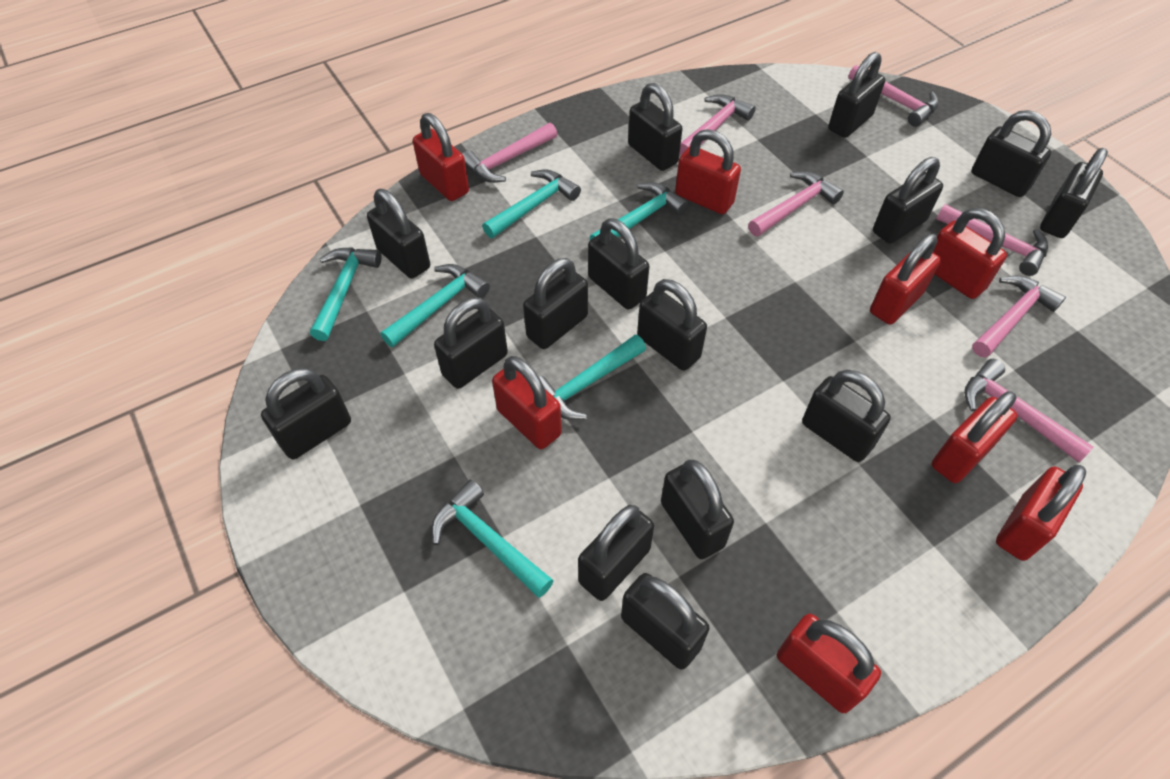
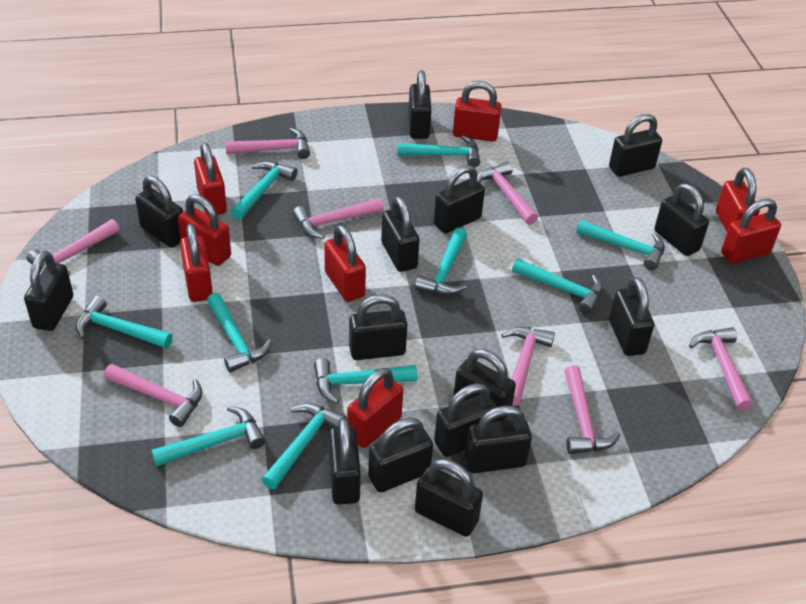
pink hammer: 7 -> 8
turquoise hammer: 6 -> 10

